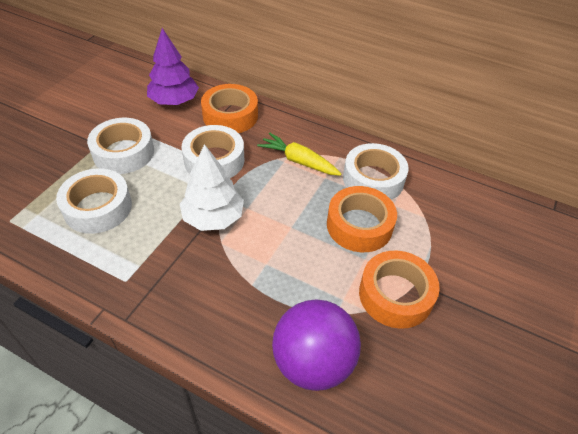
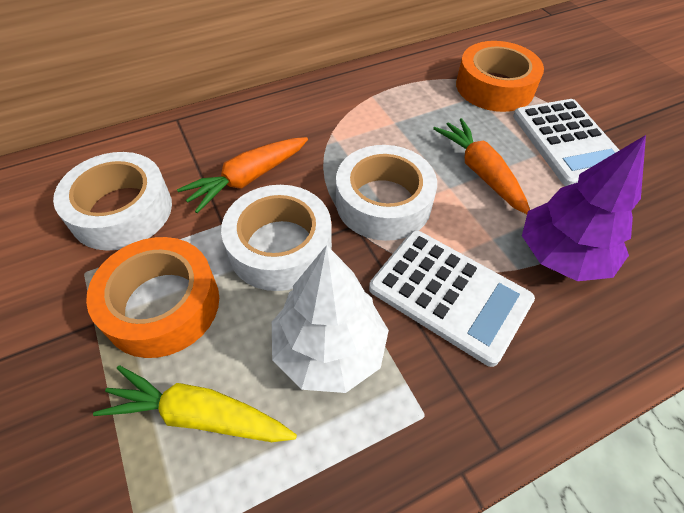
orange carrot: 0 -> 2
orange tape: 3 -> 2
purple ball: 1 -> 0
white calculator: 0 -> 2
white tape: 4 -> 3

